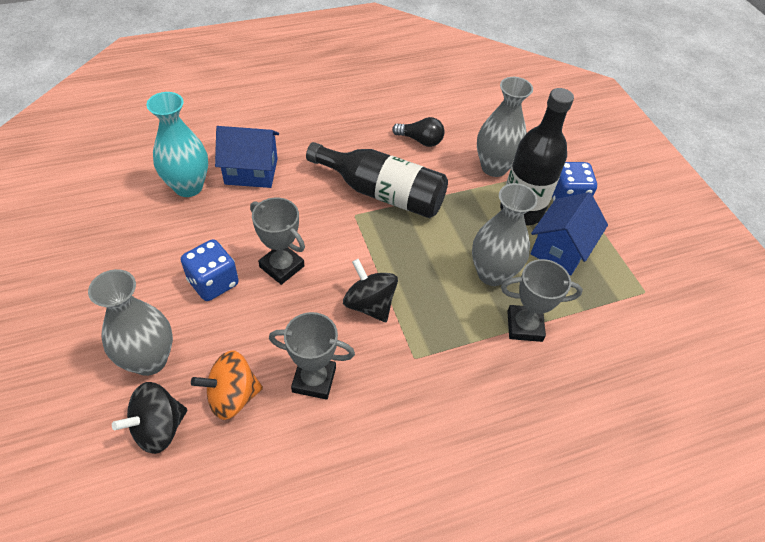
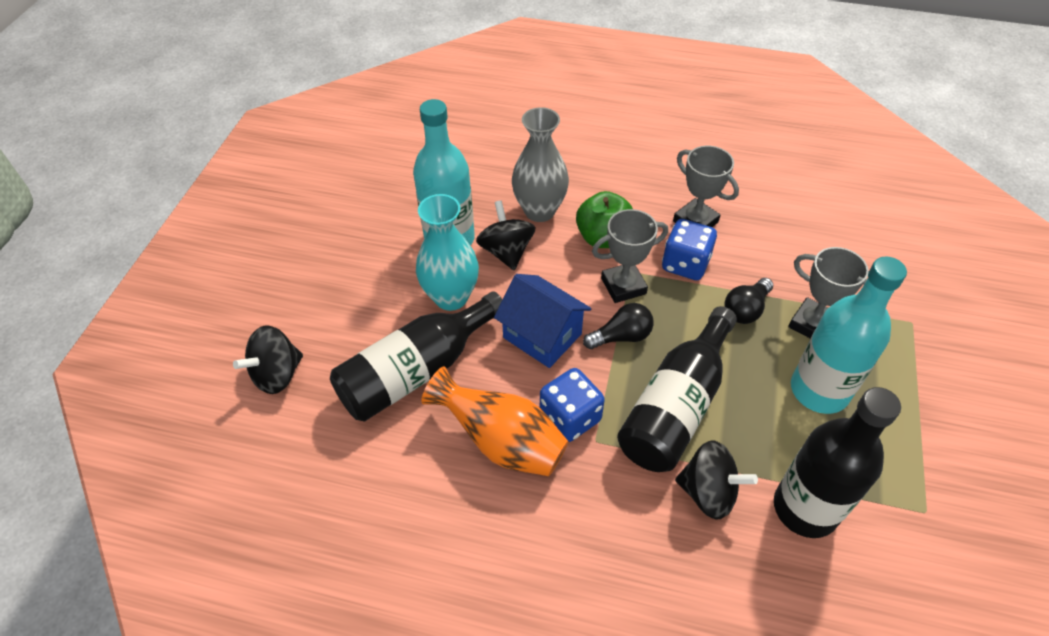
black bottle: 2 -> 3
black light bulb: 1 -> 2
black spinning top: 2 -> 3
blue house: 2 -> 1
green apple: 0 -> 1
grey vase: 3 -> 1
orange spinning top: 1 -> 0
orange vase: 0 -> 1
turquoise bottle: 0 -> 2

